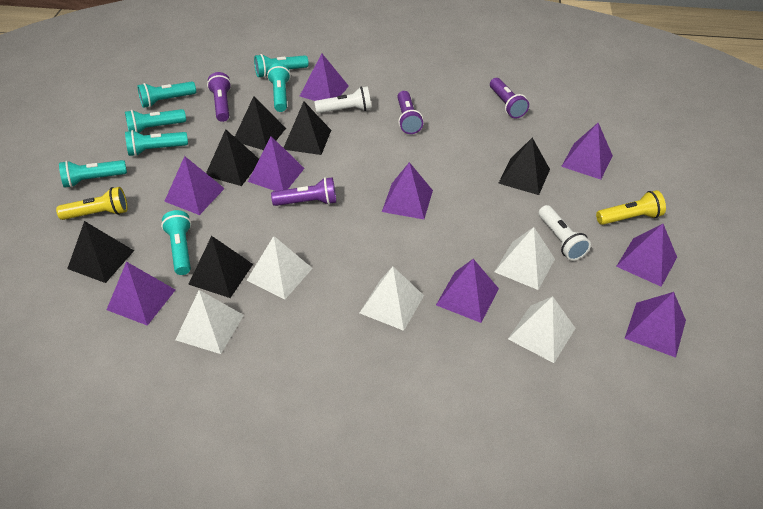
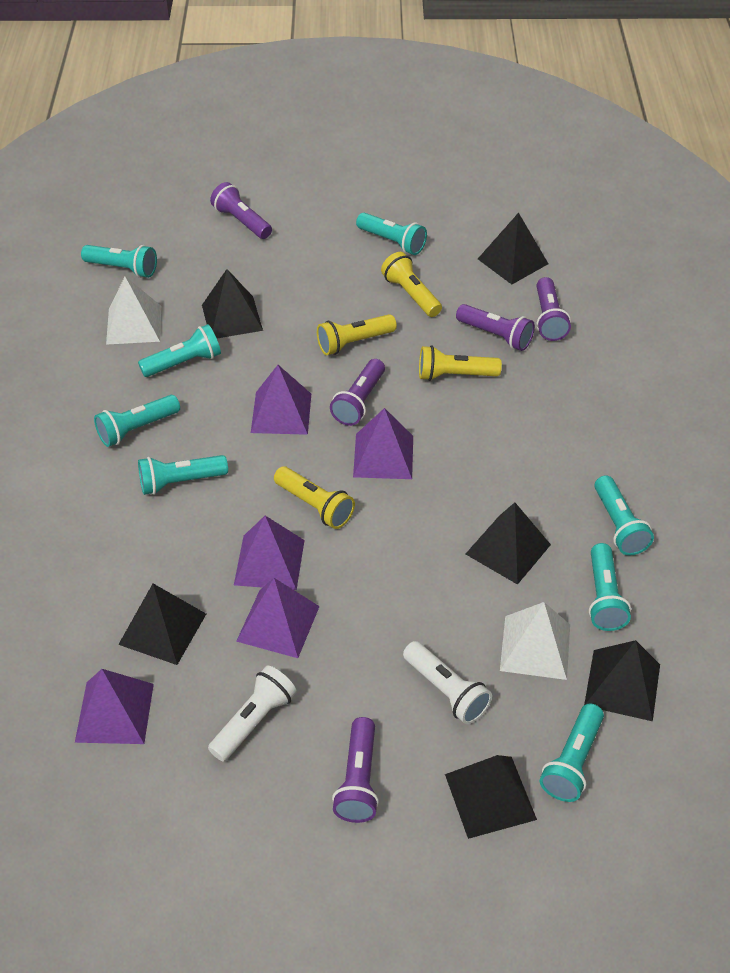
purple flashlight: 4 -> 5
purple pyramid: 9 -> 5
turquoise flashlight: 7 -> 8
white pyramid: 5 -> 2
yellow flashlight: 2 -> 4

